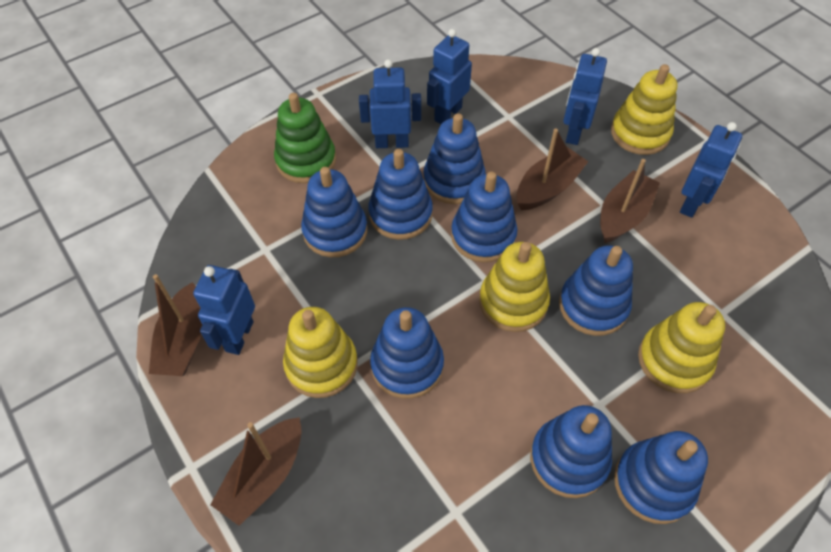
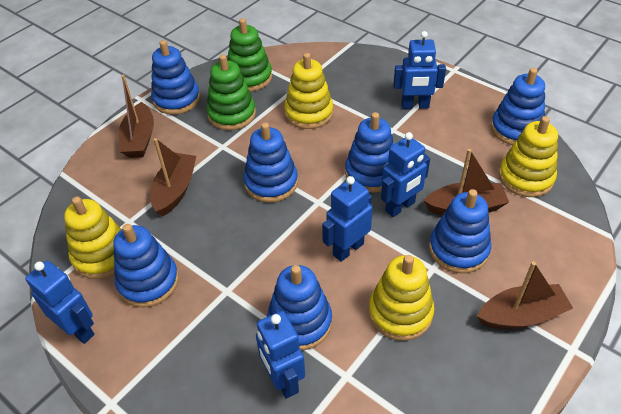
blue stacking toy: 8 -> 7
green stacking toy: 1 -> 2

